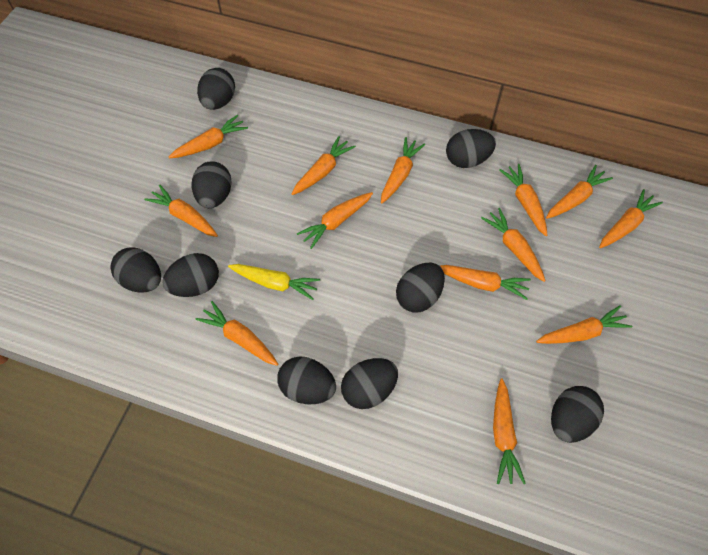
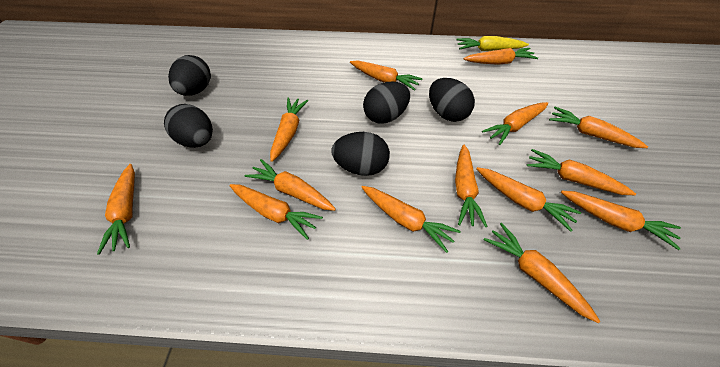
black egg: 9 -> 5
orange carrot: 13 -> 14

